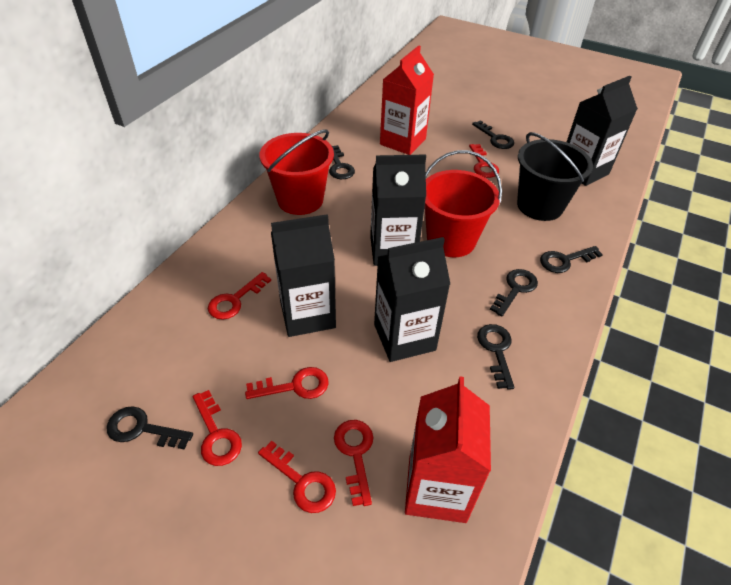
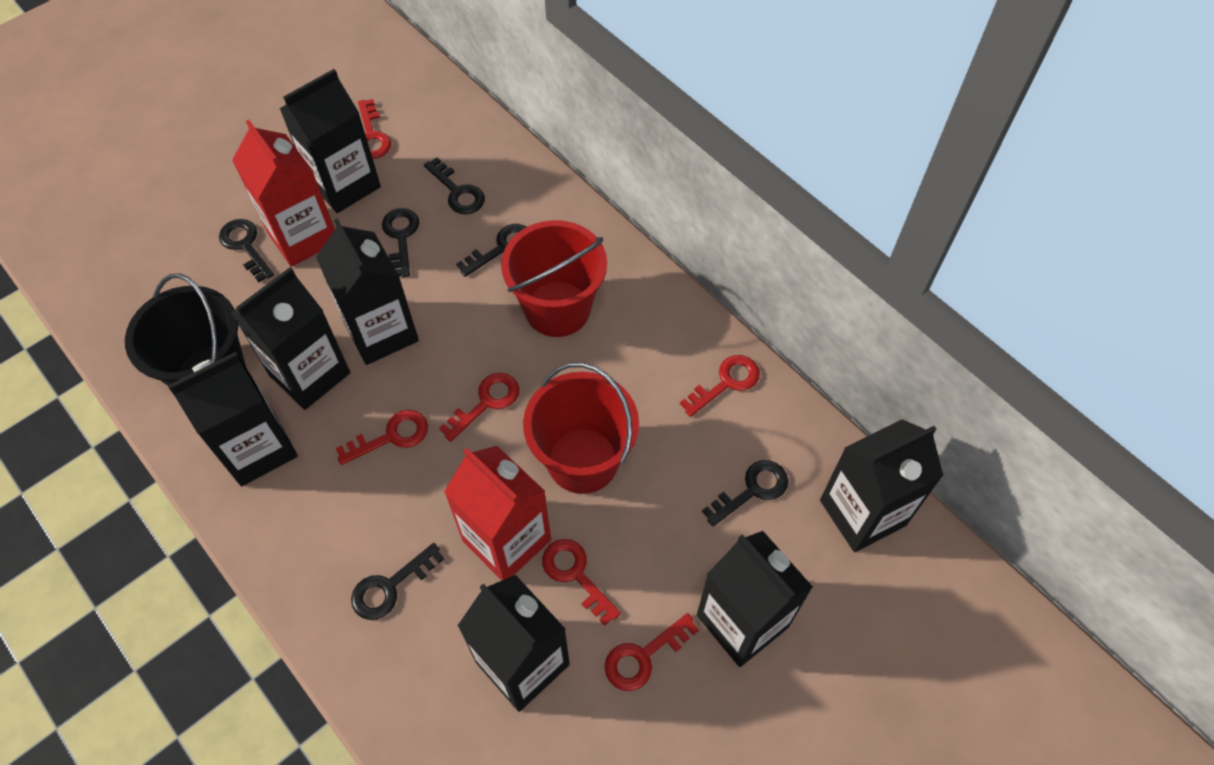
black carton: 4 -> 7

